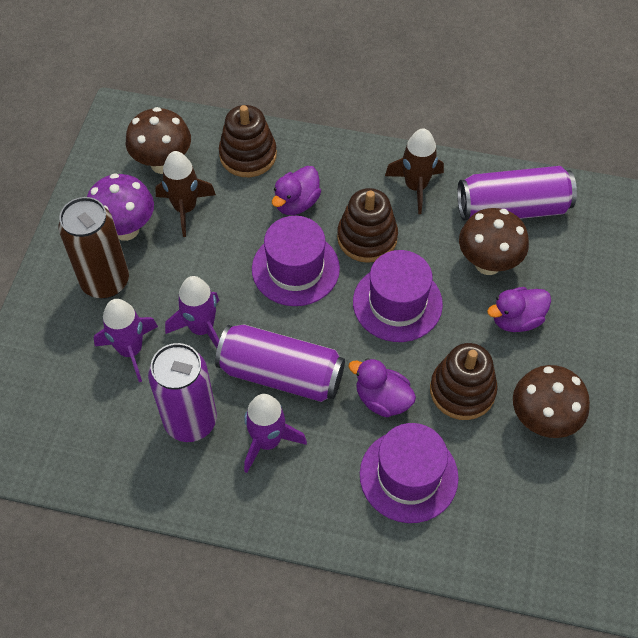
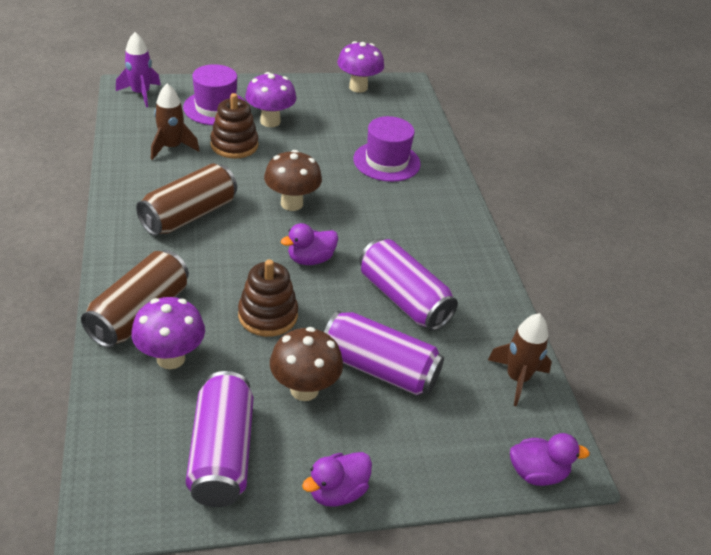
brown can: 1 -> 2
brown mushroom: 3 -> 2
brown stacking toy: 3 -> 2
purple hat: 3 -> 2
purple mushroom: 1 -> 3
purple rocket: 3 -> 1

